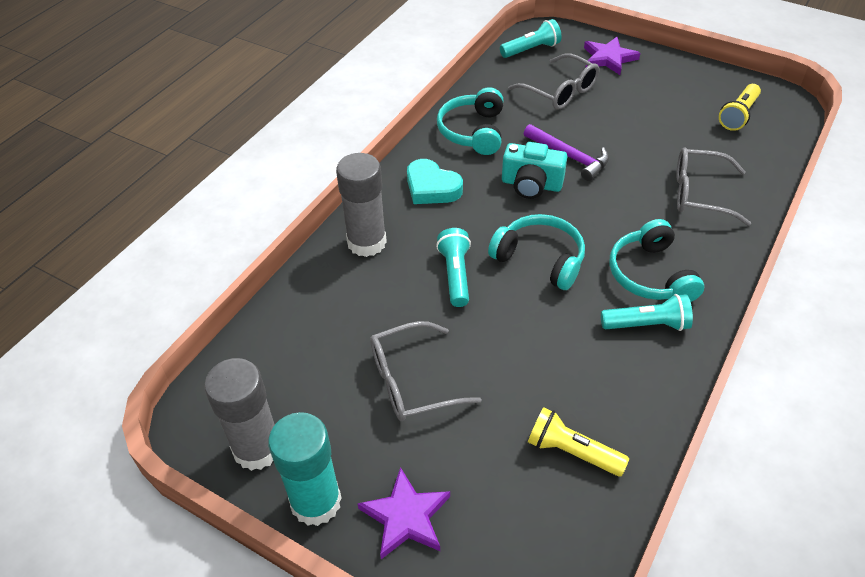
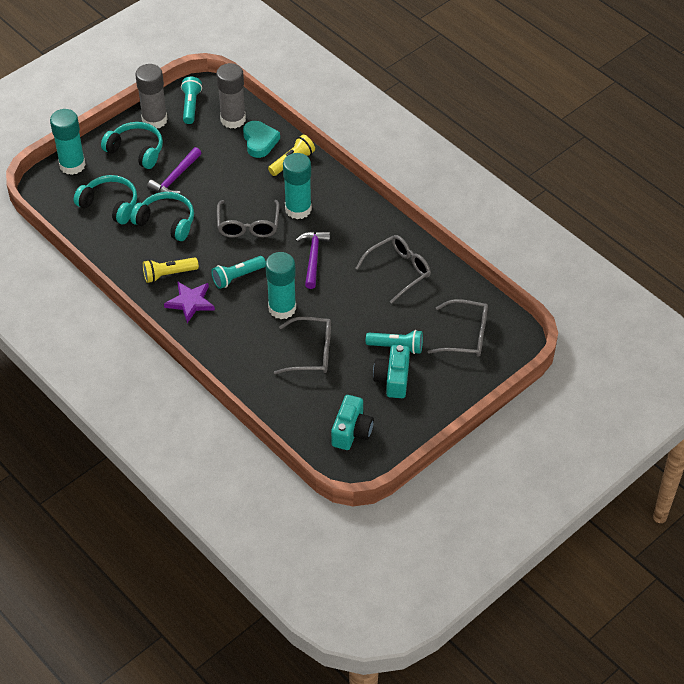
grey glasses: 3 -> 4
purple hammer: 1 -> 2
purple star: 2 -> 1
turquoise camera: 1 -> 2
turquoise glue stick: 1 -> 3

